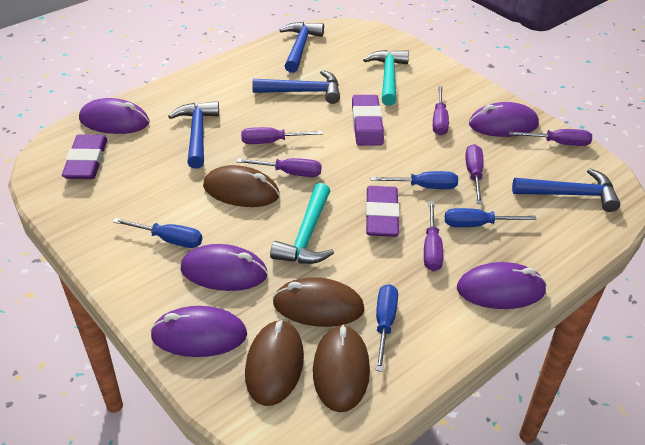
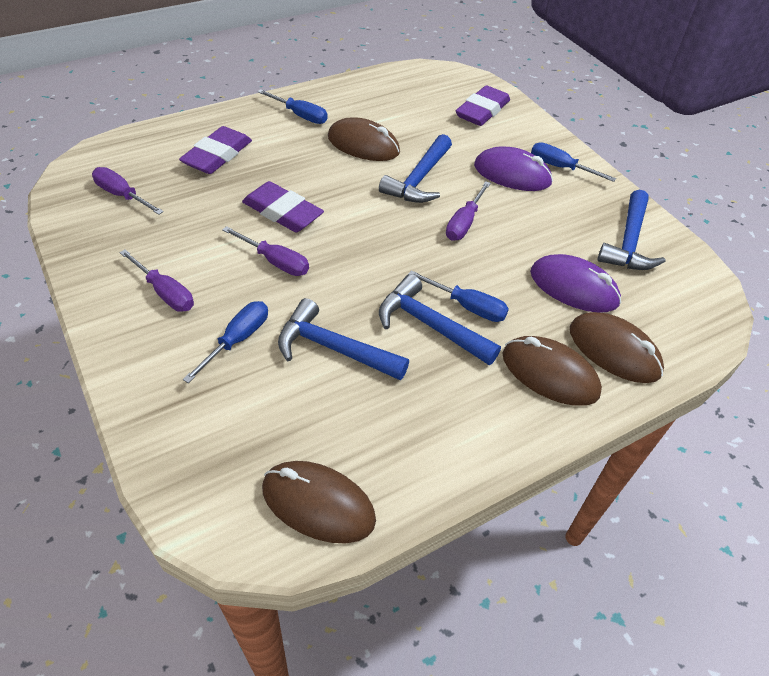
purple mouse: 5 -> 2
purple screwdriver: 6 -> 4
turquoise hammer: 2 -> 0

